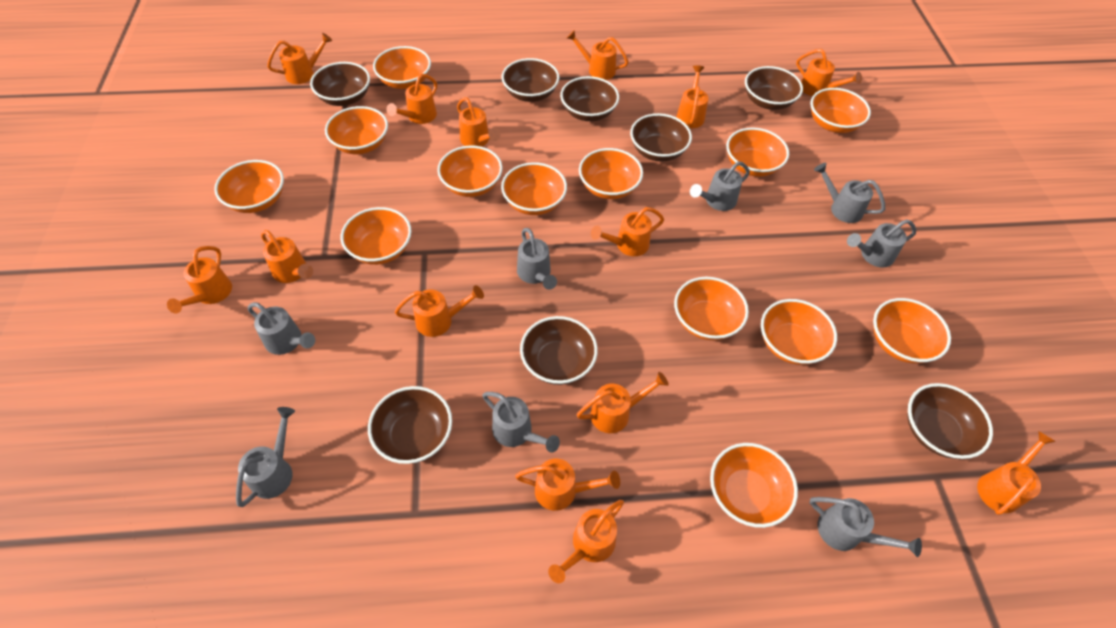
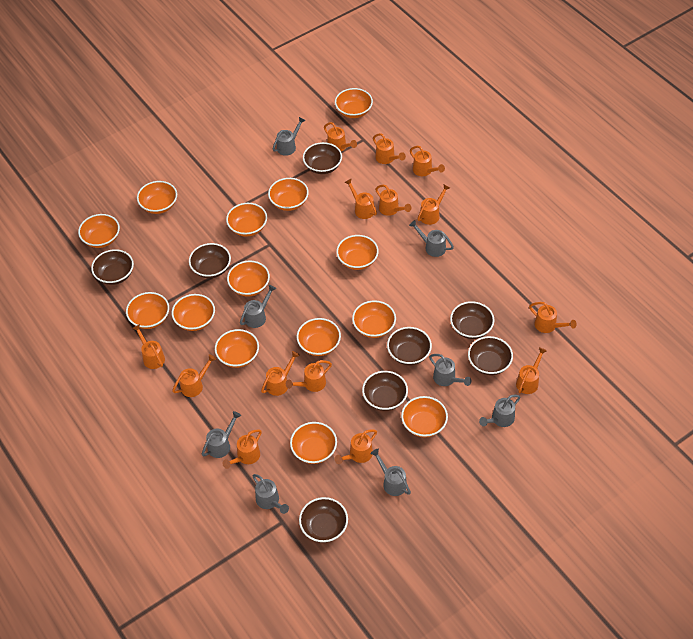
orange bowl: 13 -> 14

